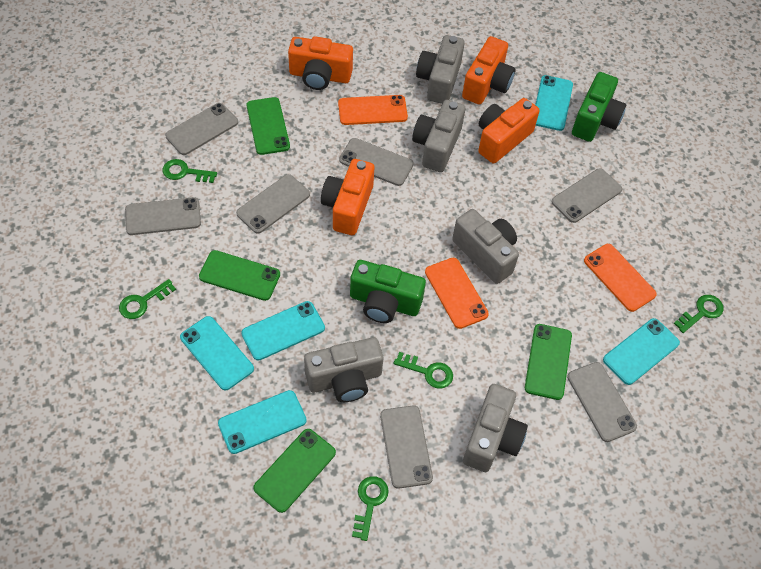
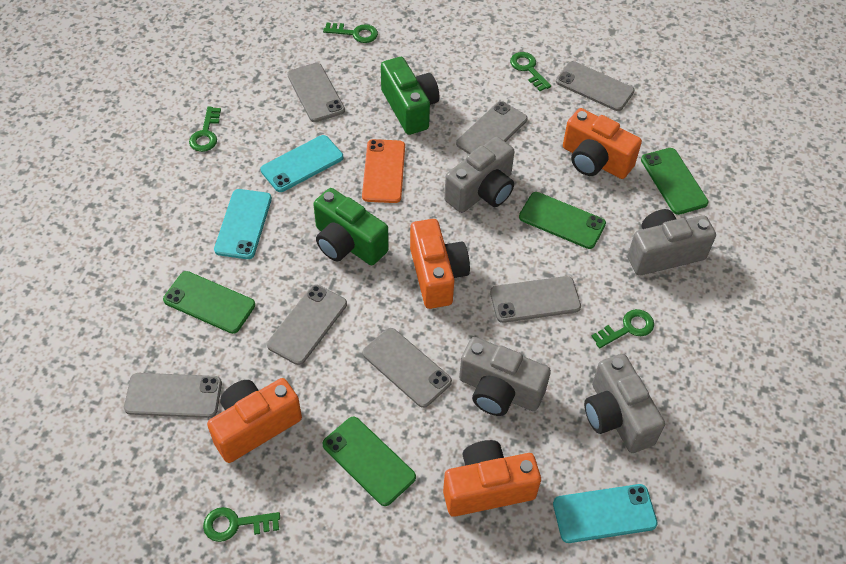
grey camera: 5 -> 4
orange phone: 3 -> 1
turquoise phone: 5 -> 3

